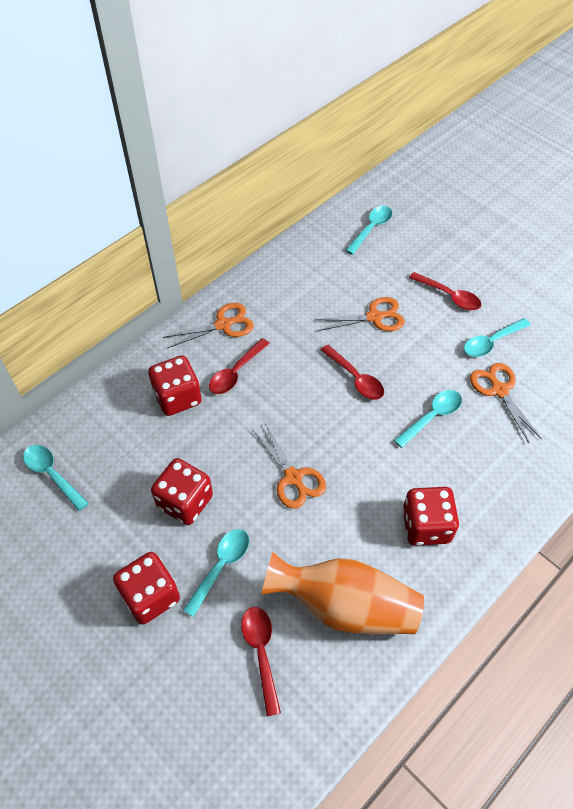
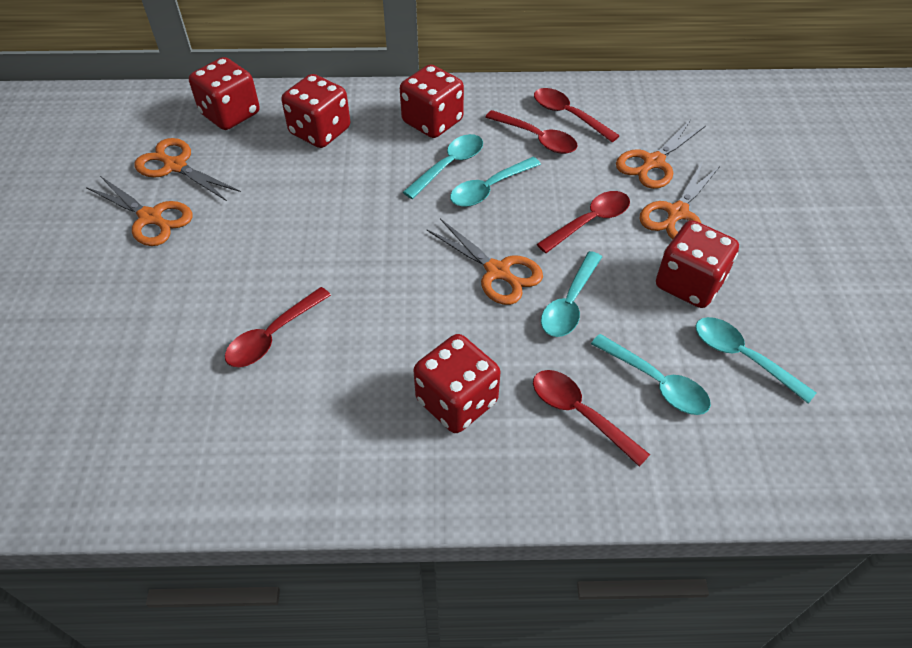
orange scissors: 4 -> 5
orange vase: 1 -> 0
red dice: 4 -> 5
red spoon: 4 -> 5

